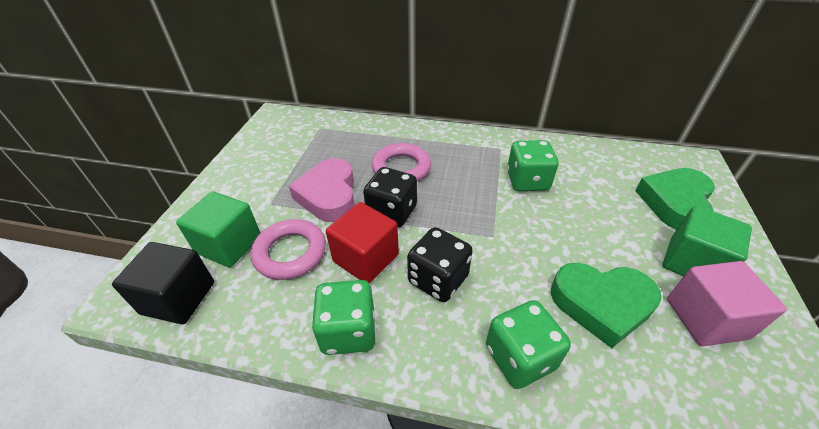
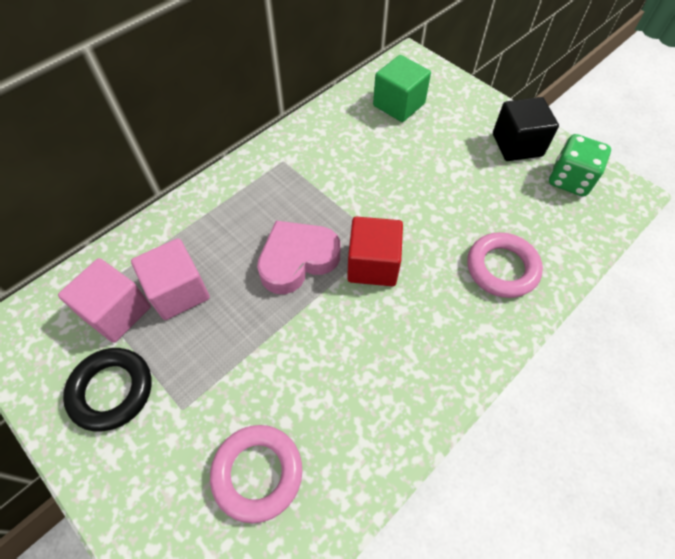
black dice: 2 -> 0
black ring: 0 -> 1
green cube: 2 -> 1
green dice: 3 -> 1
green heart: 2 -> 0
pink cube: 1 -> 2

